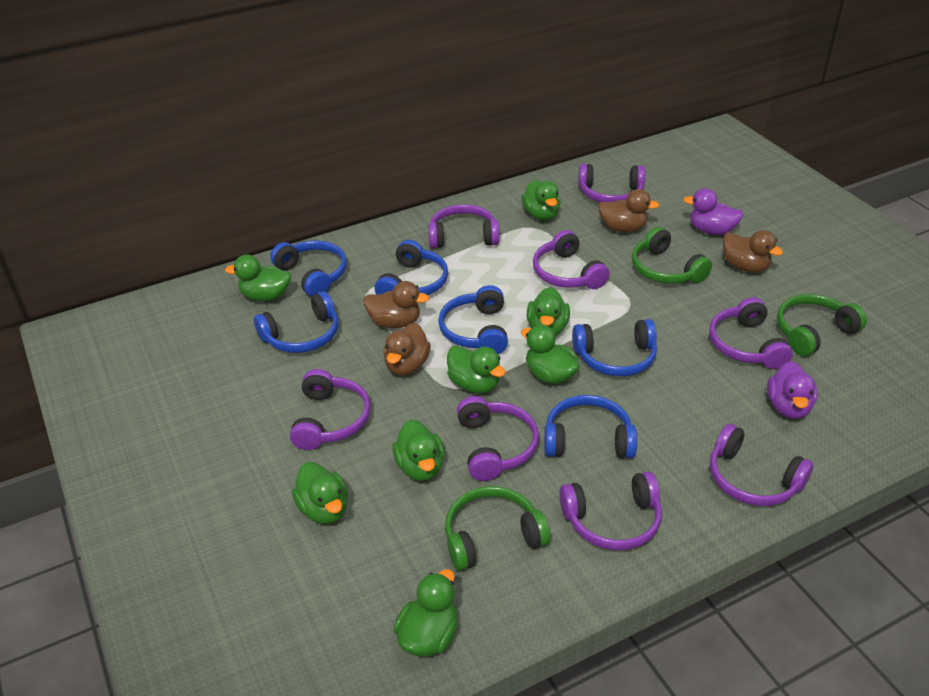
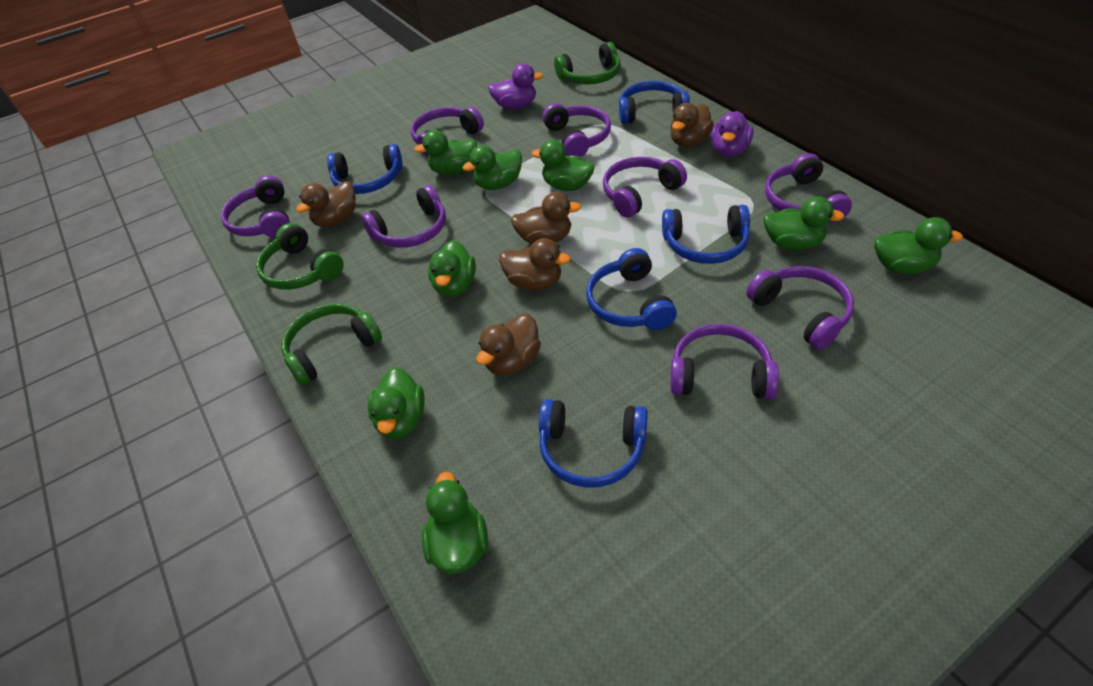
blue headphones: 6 -> 5
brown duck: 4 -> 5

